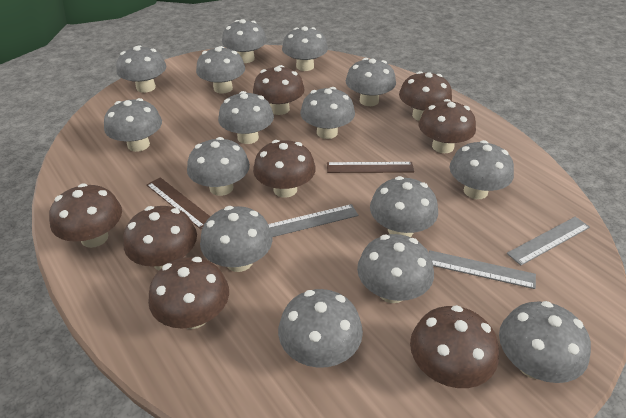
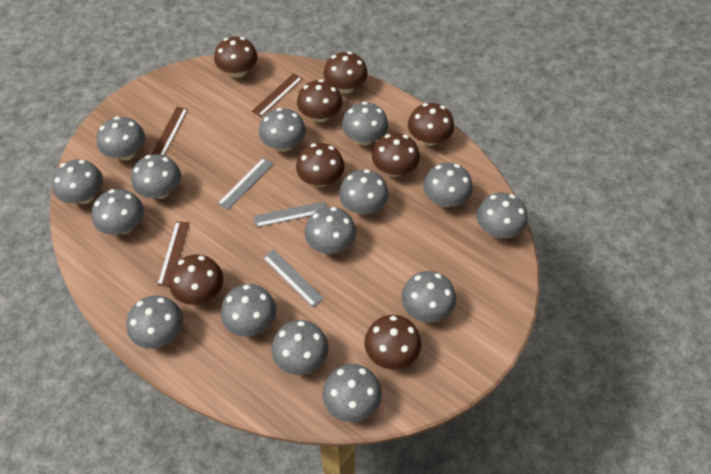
brown ruler: 2 -> 3

